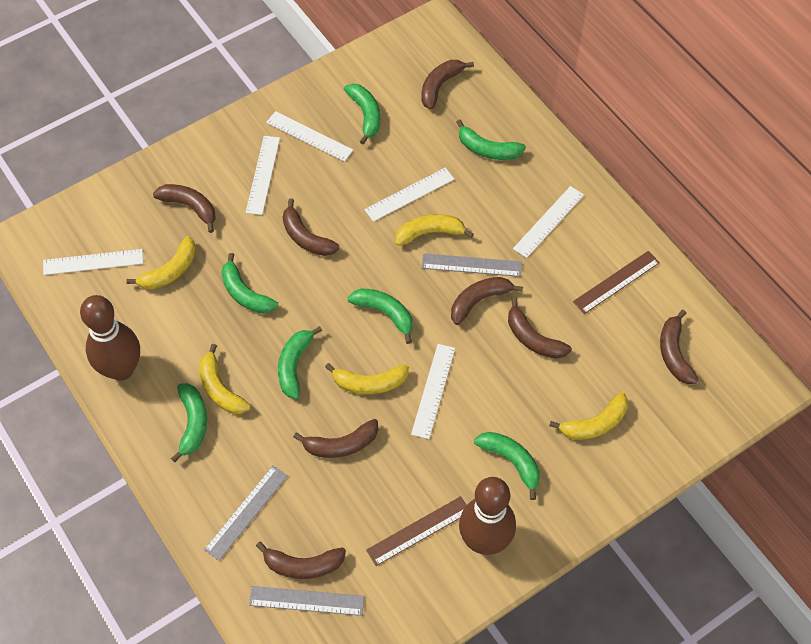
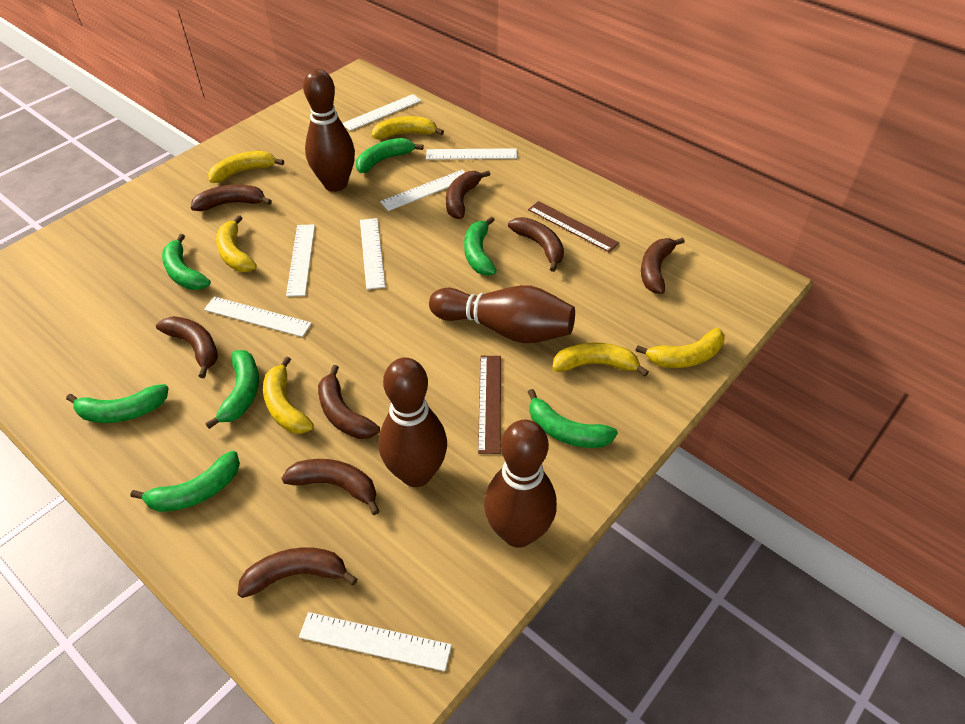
brown bowling pin: 2 -> 4
grey ruler: 3 -> 0
white ruler: 6 -> 7
yellow banana: 5 -> 6

